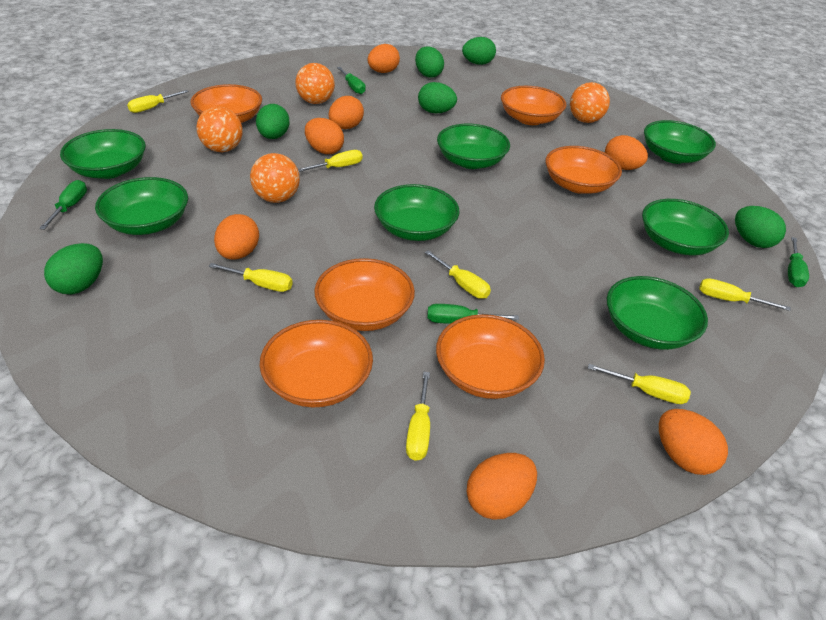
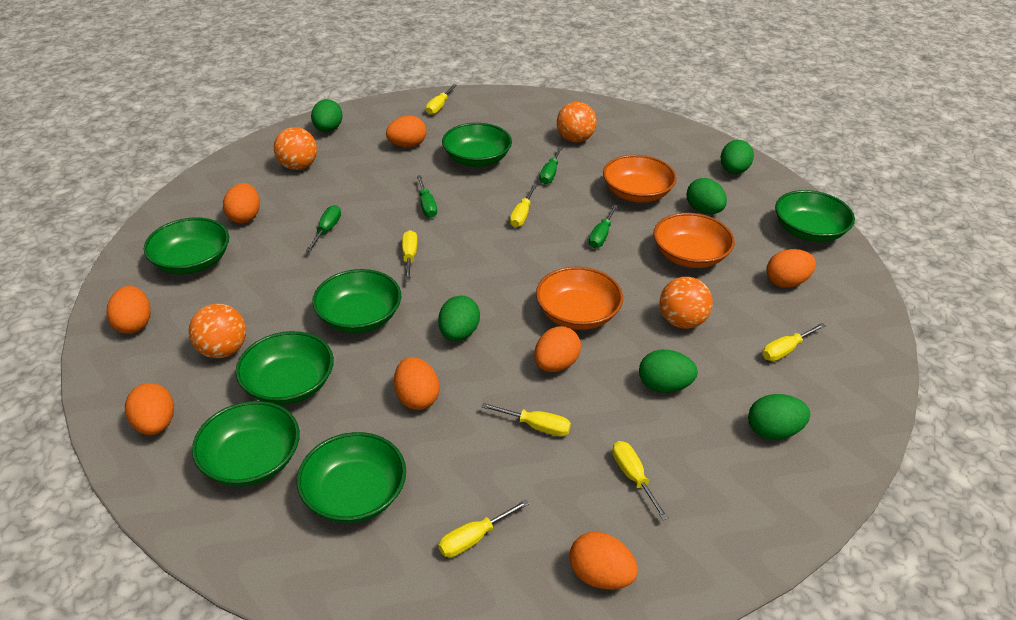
orange bowl: 6 -> 3
orange egg: 7 -> 8

